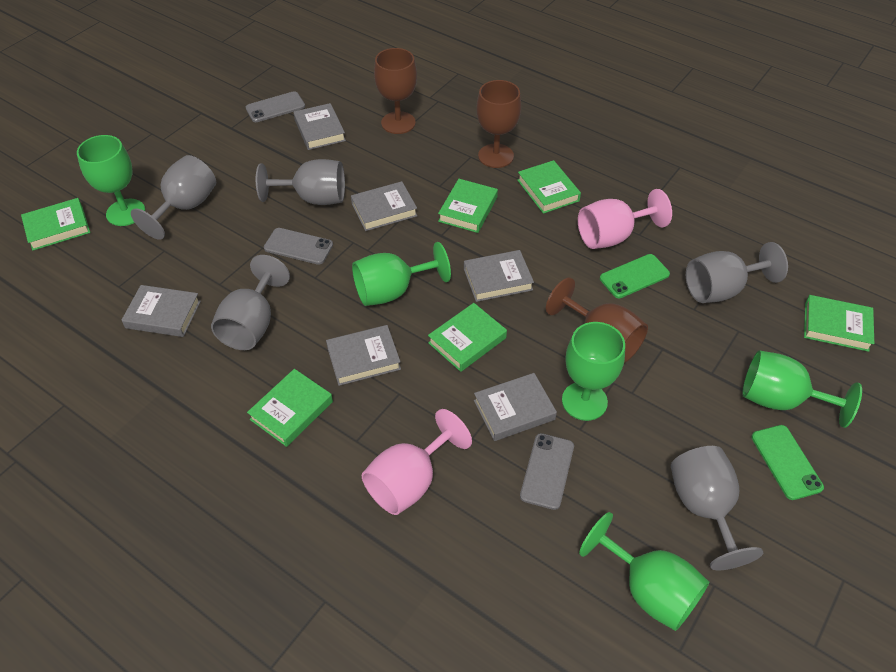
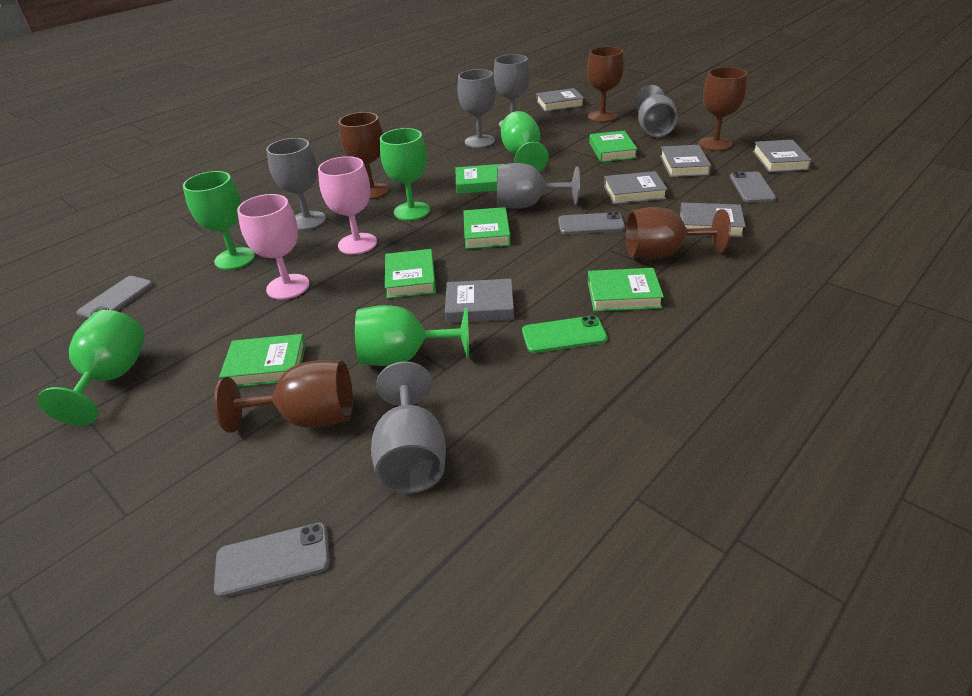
brown goblet: 3 -> 5
green phone: 2 -> 1
grey goblet: 5 -> 6
grey phone: 3 -> 4

